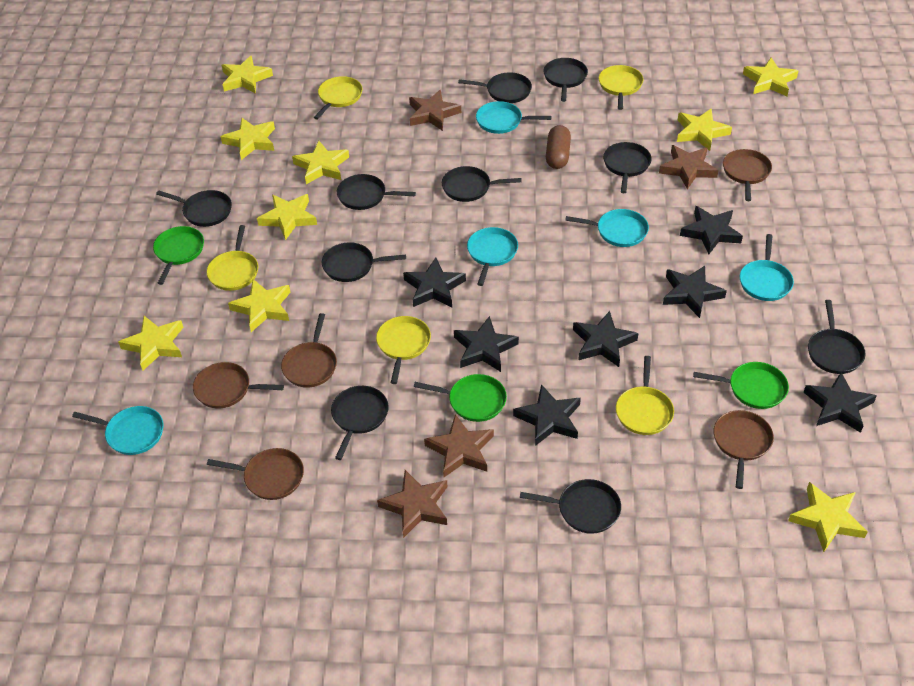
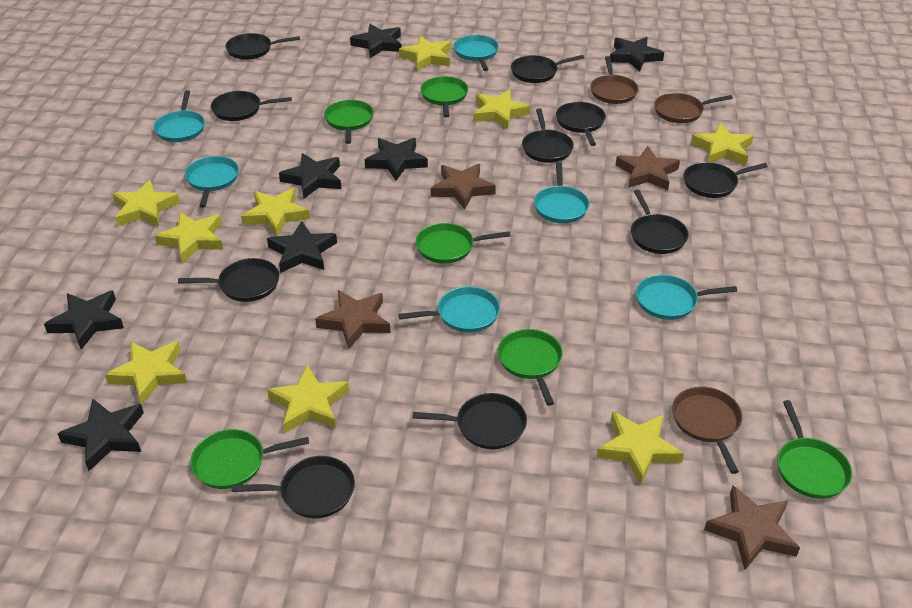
brown capsule: 1 -> 0
brown pan: 5 -> 3
green pan: 3 -> 6
turquoise pan: 5 -> 6
yellow pan: 5 -> 0

